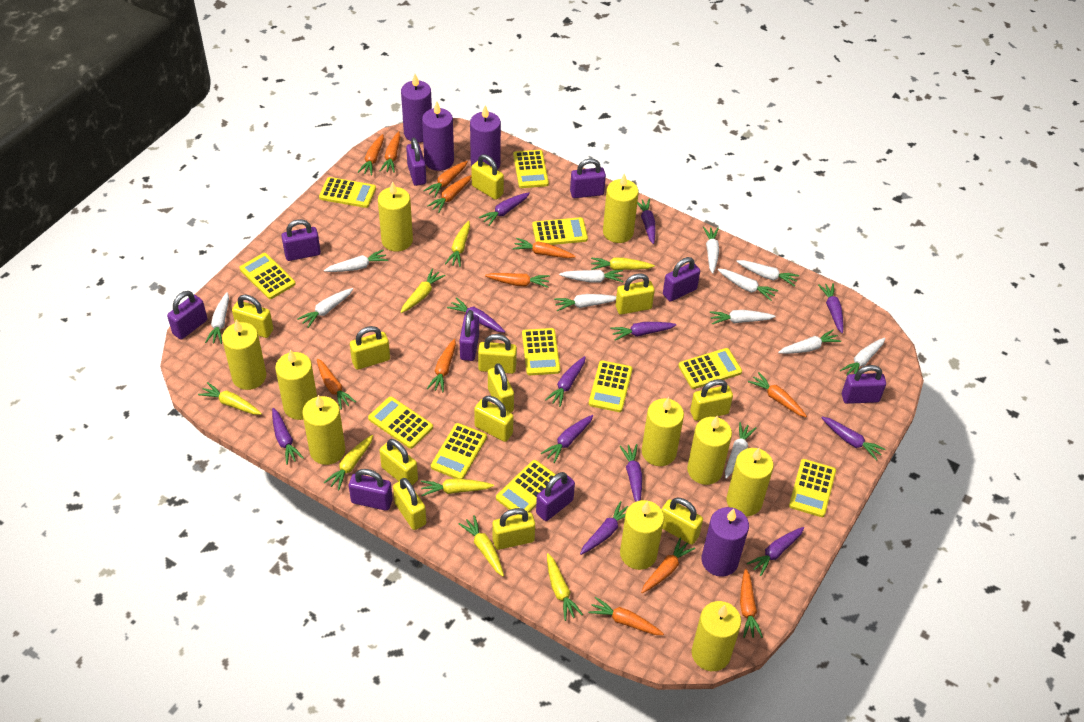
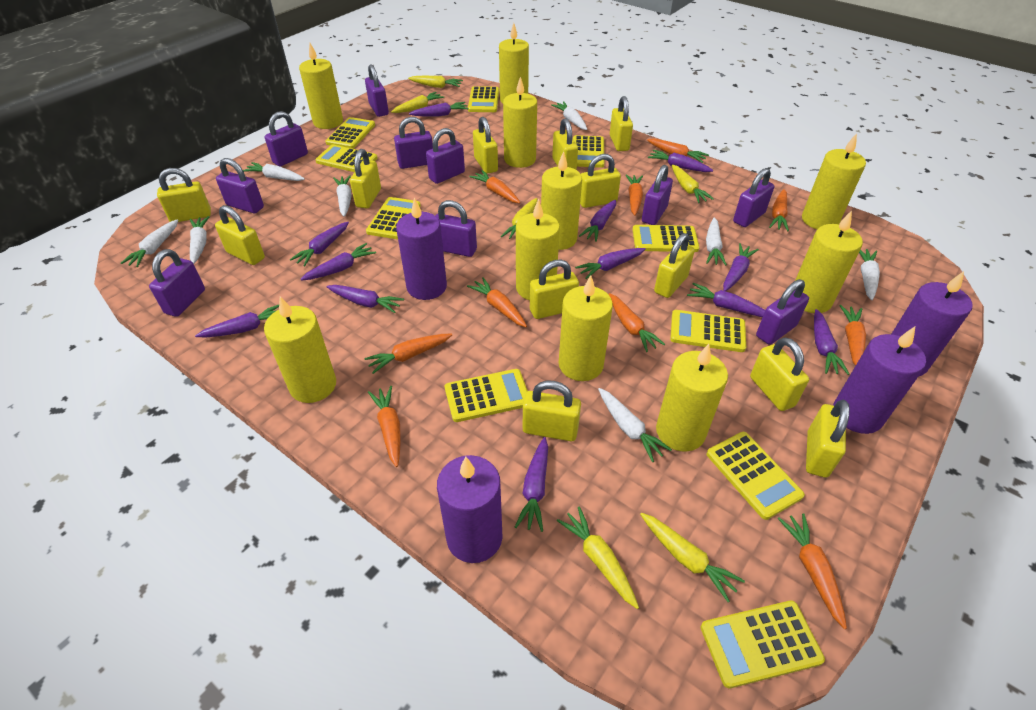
orange carrot: 12 -> 10
purple padlock: 9 -> 10
white carrot: 12 -> 8
yellow calculator: 11 -> 10
yellow carrot: 8 -> 6

